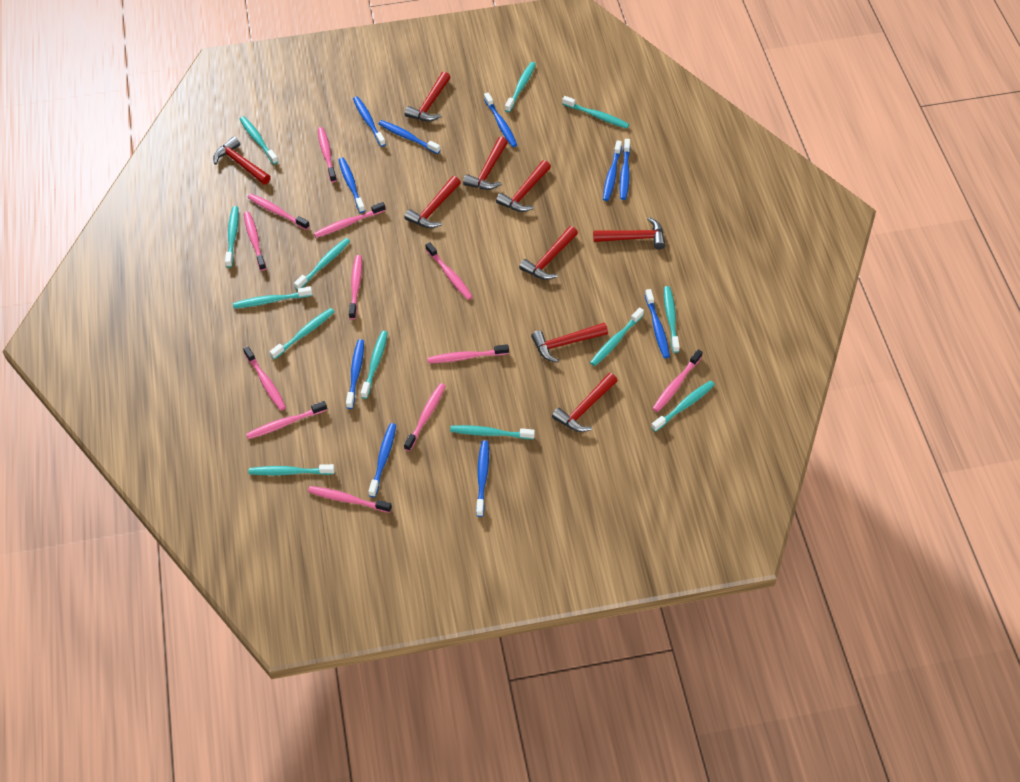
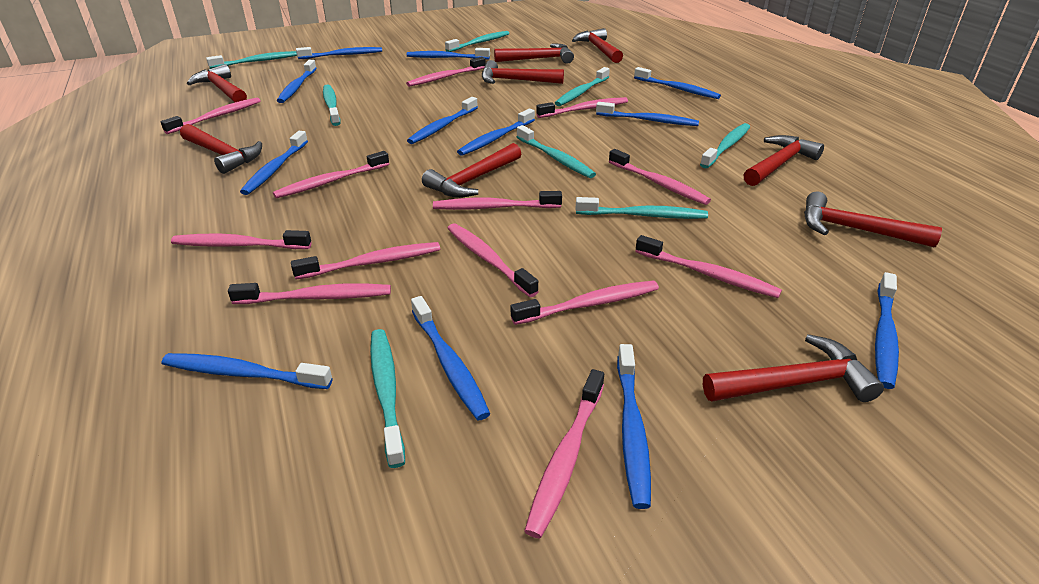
blue toothbrush: 10 -> 12
pink toothbrush: 12 -> 13
turquoise toothbrush: 13 -> 8

